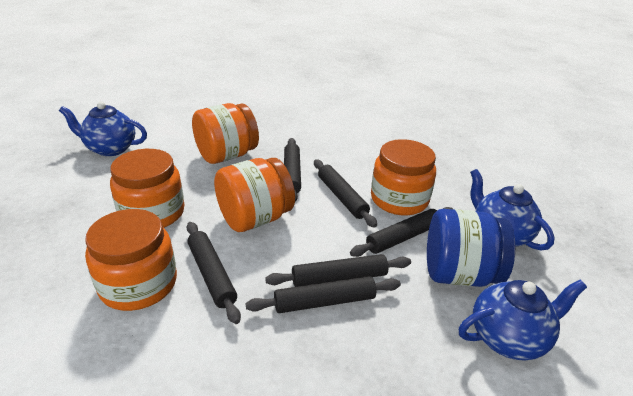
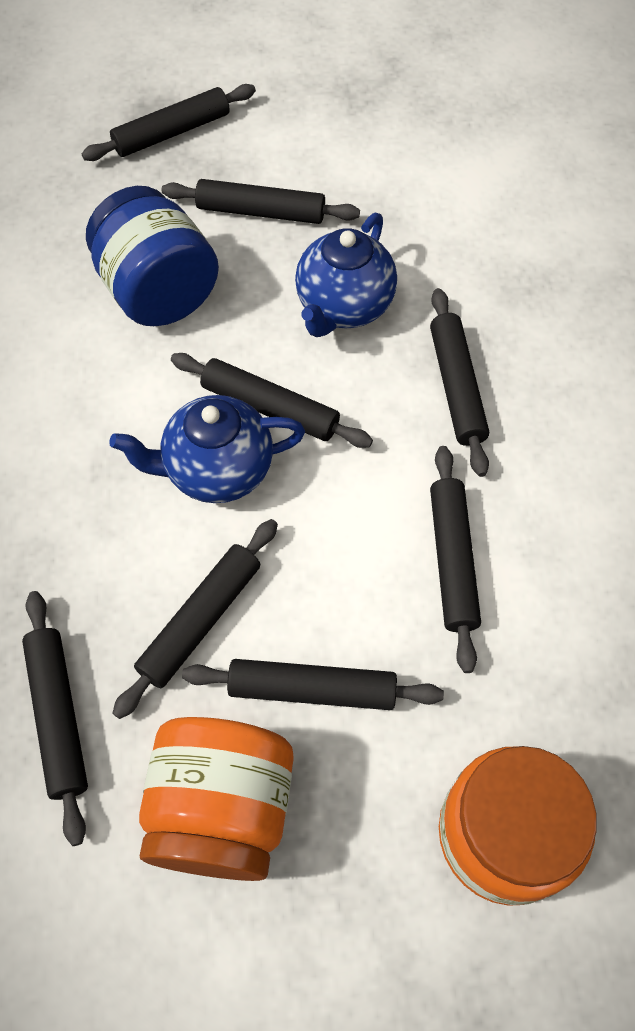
black rolling pin: 6 -> 8
blue teapot: 3 -> 2
orange jar: 5 -> 2

